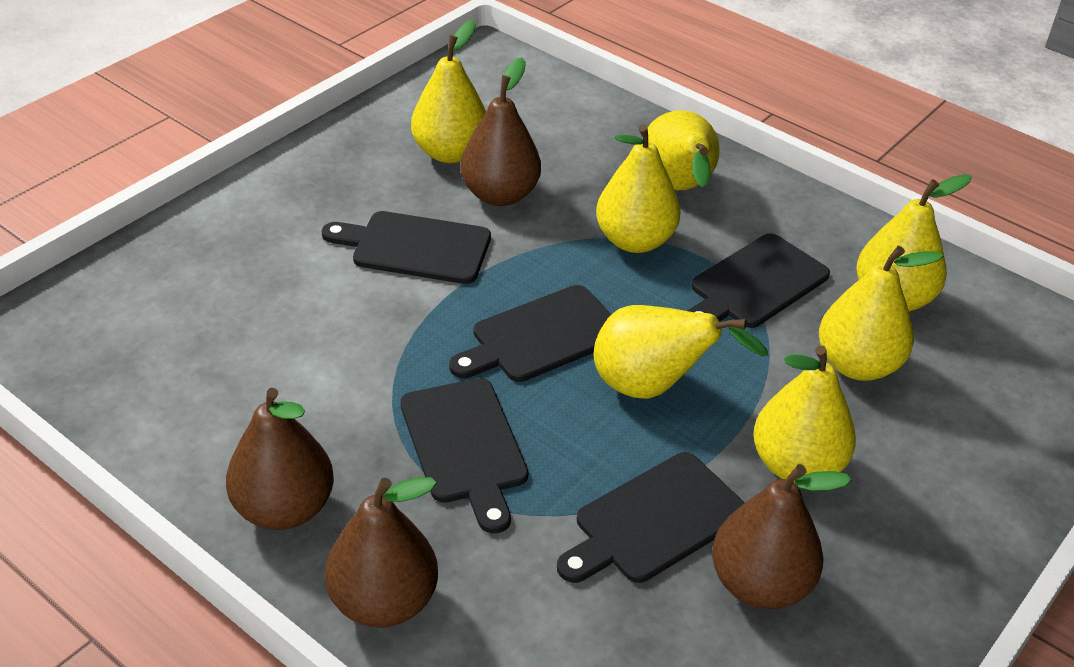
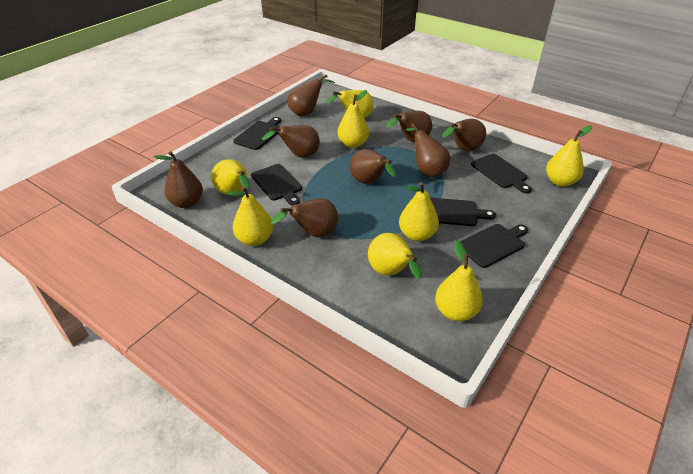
brown pear: 4 -> 8
yellow pear: 7 -> 8

